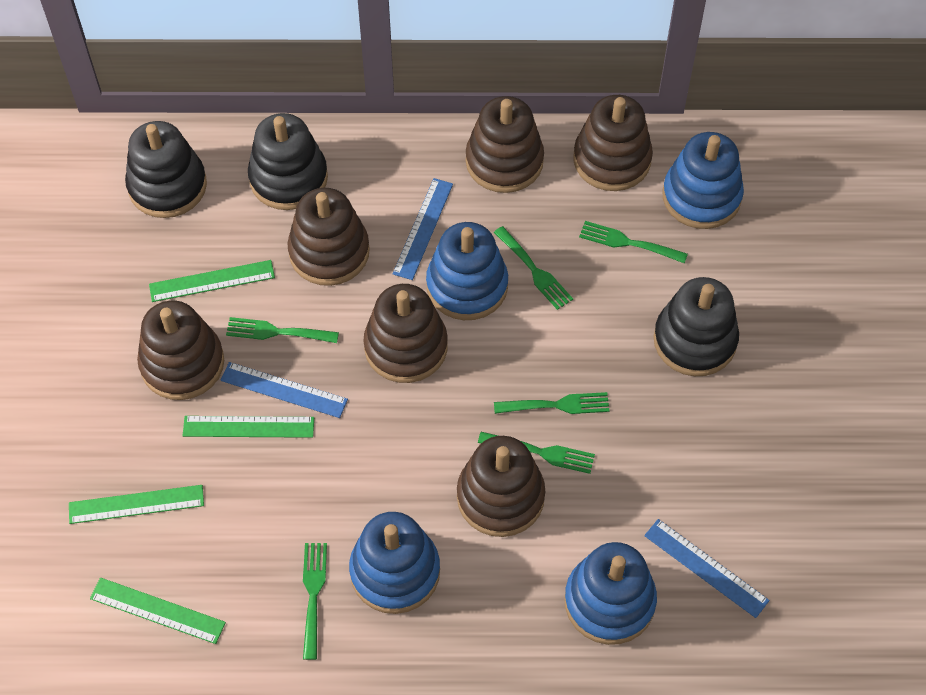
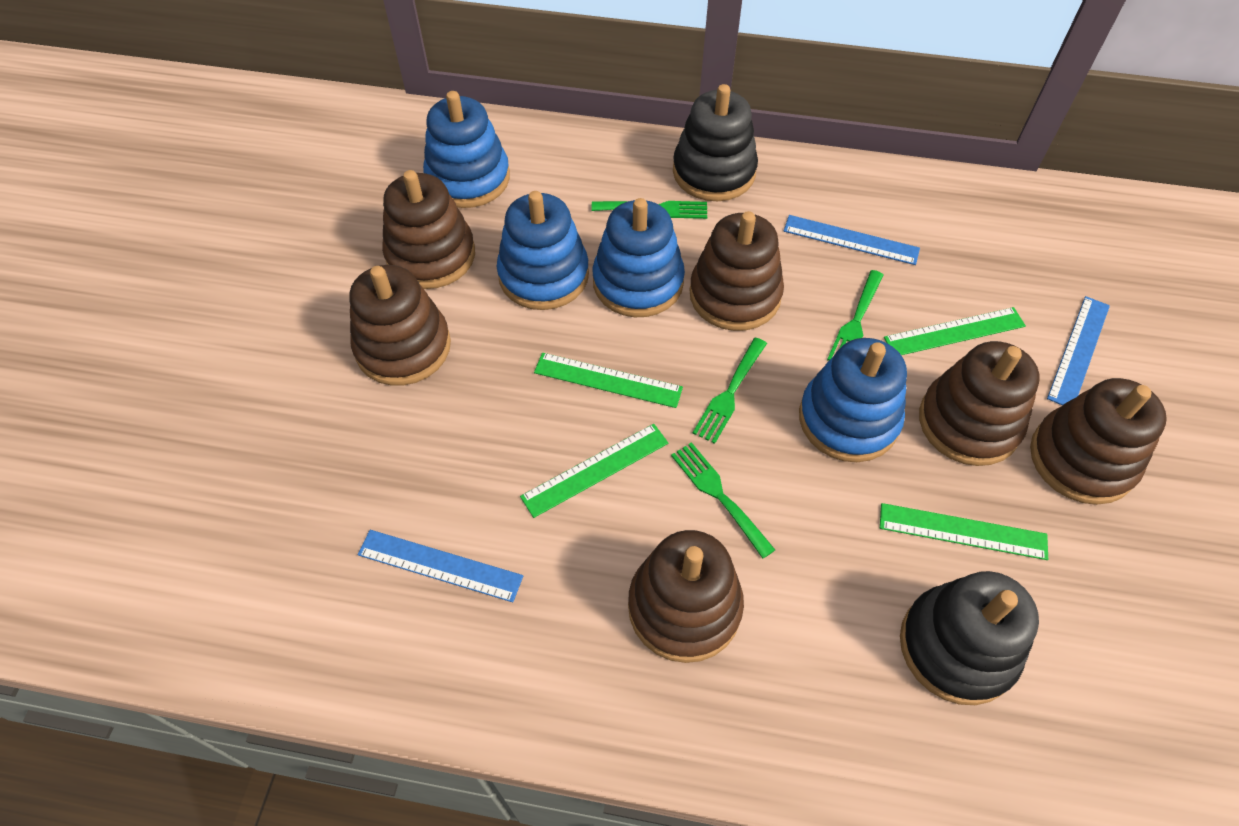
black stacking toy: 3 -> 2
green fork: 6 -> 4

